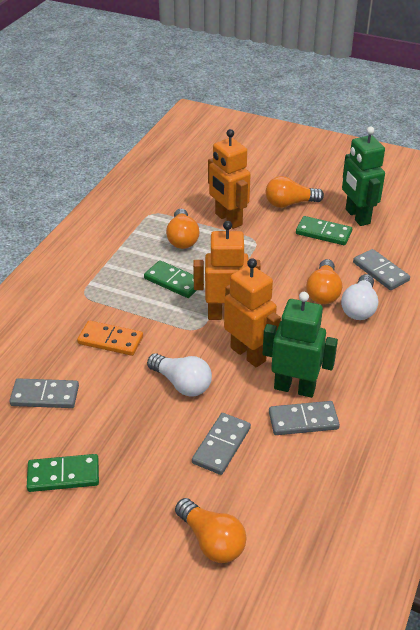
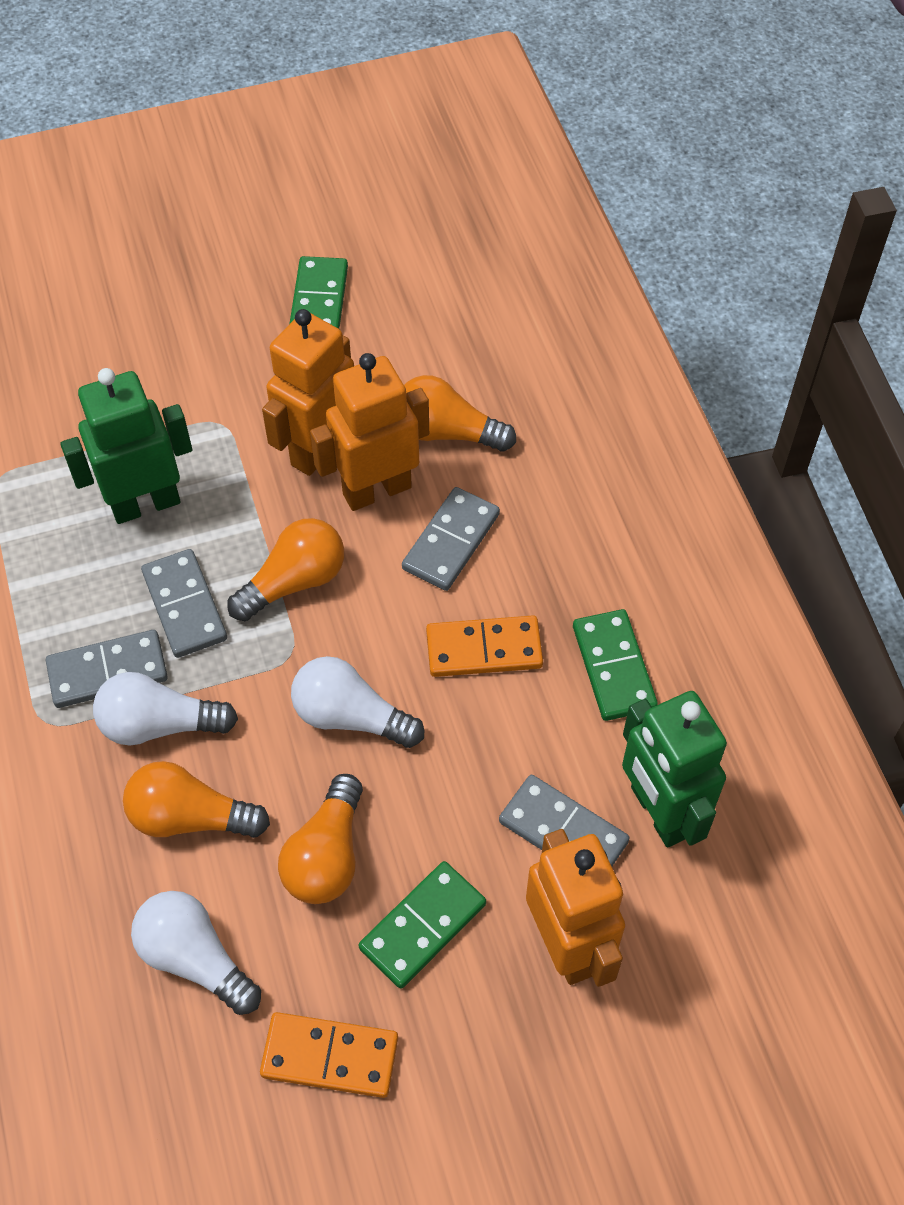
orange domino: 1 -> 2
white light bulb: 2 -> 3

